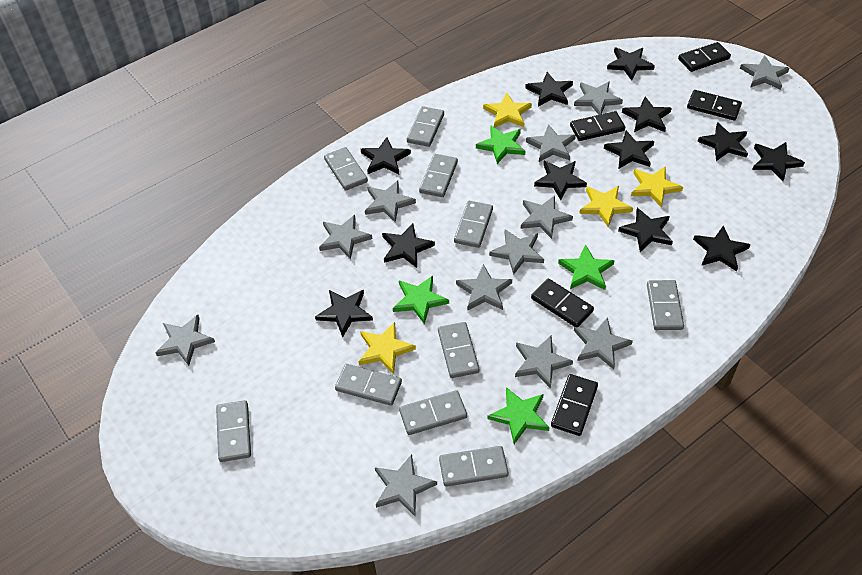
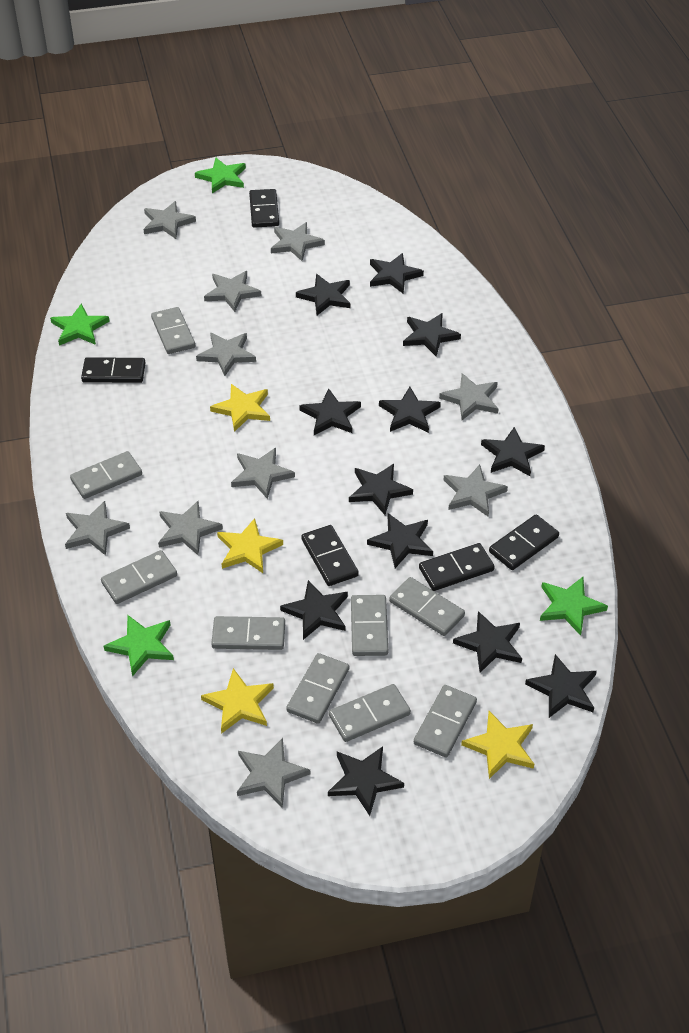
grey domino: 10 -> 9
grey star: 12 -> 10

